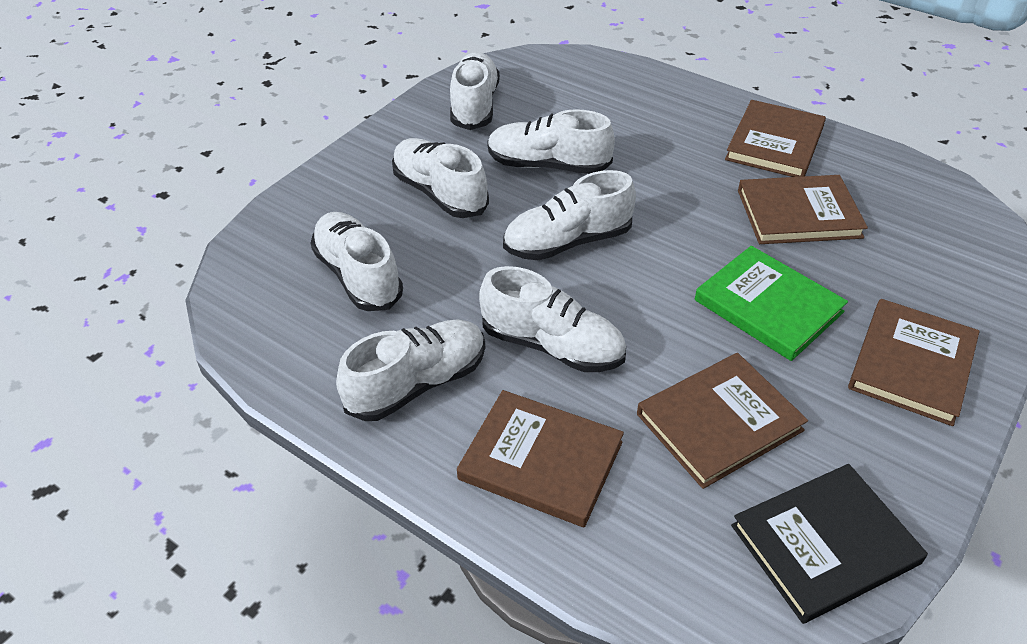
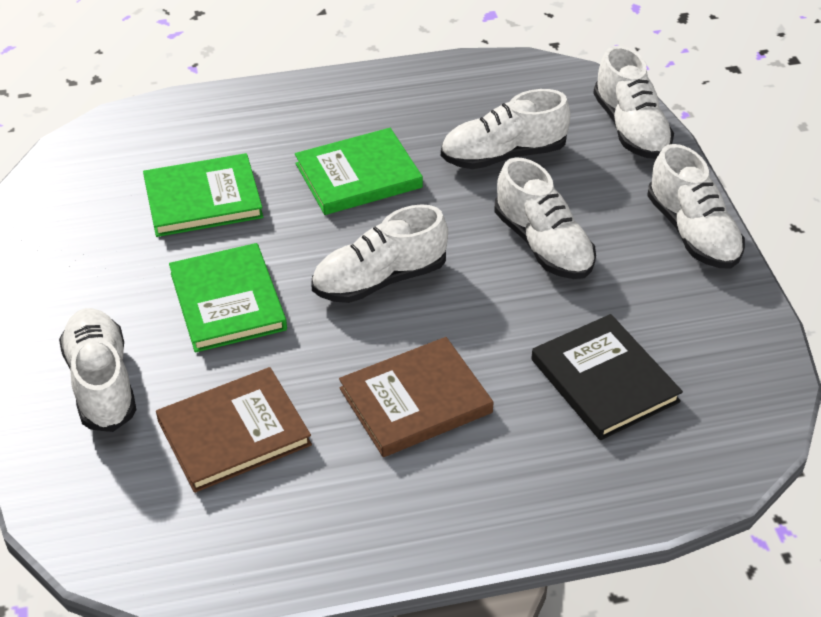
brown book: 5 -> 2
green book: 1 -> 3
white shoe: 7 -> 6

